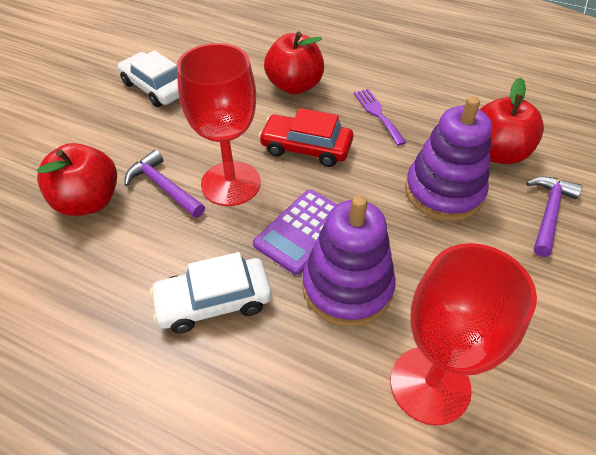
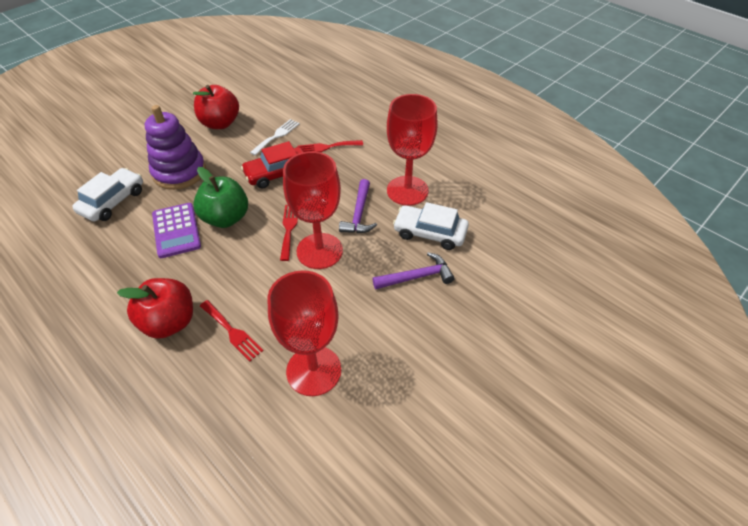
green apple: 0 -> 1
purple fork: 1 -> 0
purple stacking toy: 2 -> 1
red apple: 3 -> 2
red fork: 0 -> 3
red goblet: 2 -> 3
white fork: 0 -> 1

